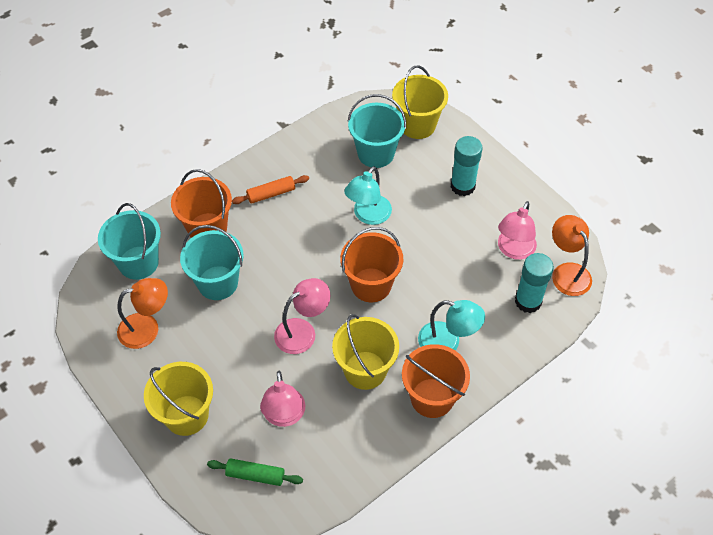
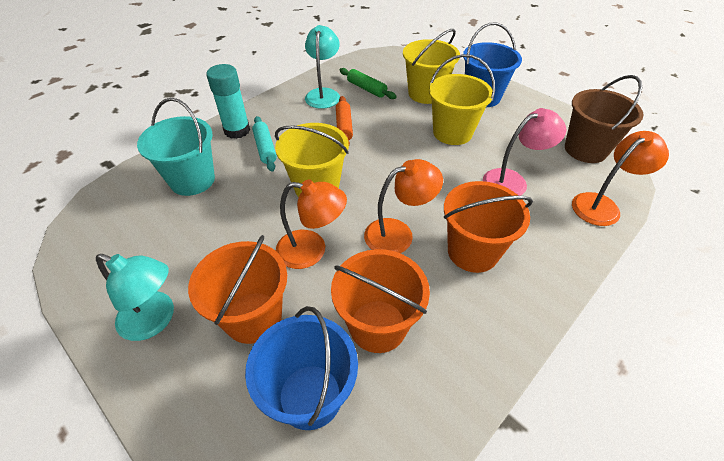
blue bucket: 0 -> 2
brown bucket: 0 -> 1
orange lamp: 2 -> 3
pink lamp: 3 -> 1
turquoise bucket: 3 -> 1
turquoise glue stick: 2 -> 1
turquoise rolling pin: 0 -> 1

